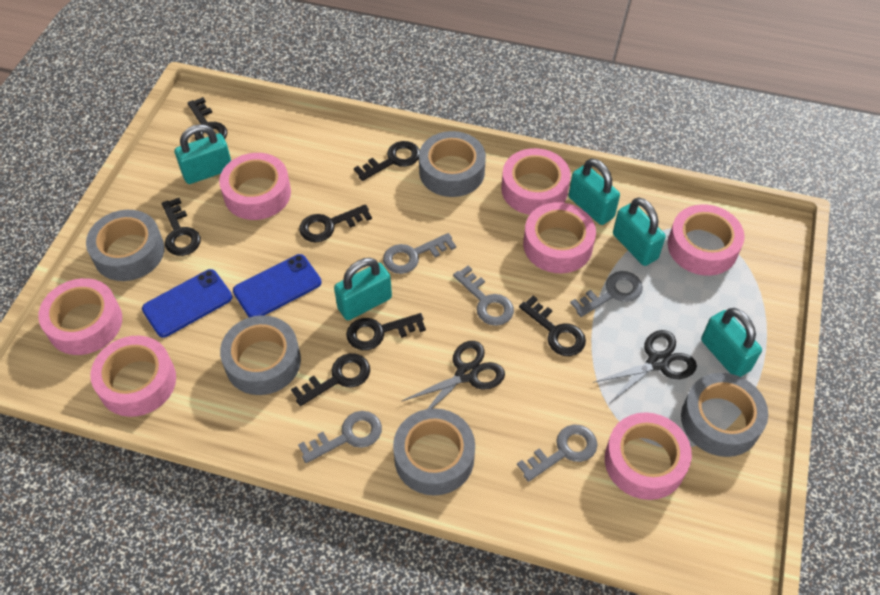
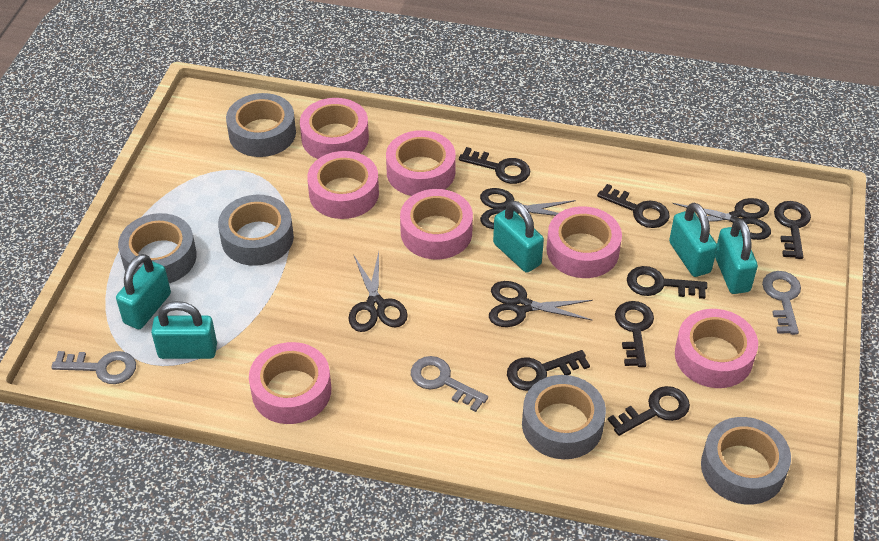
black scissors: 2 -> 4
blue phone: 2 -> 0
grey key: 5 -> 3

